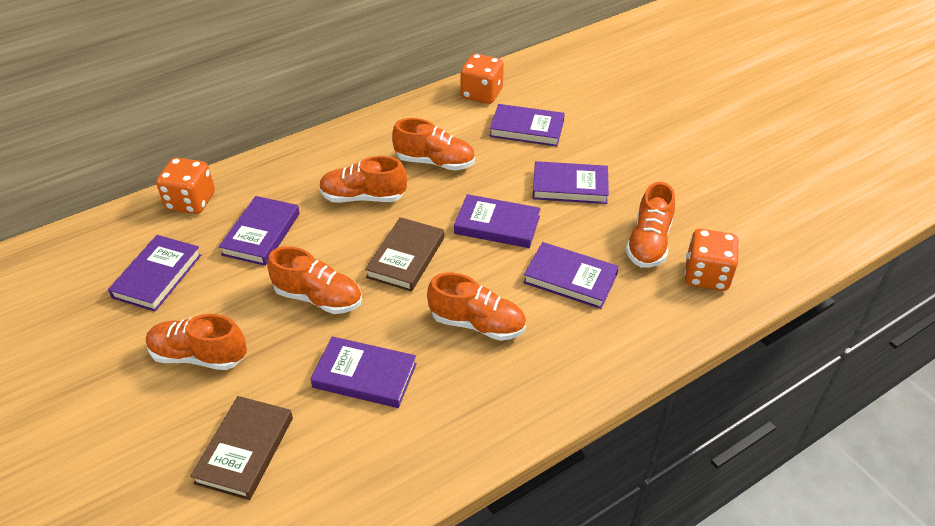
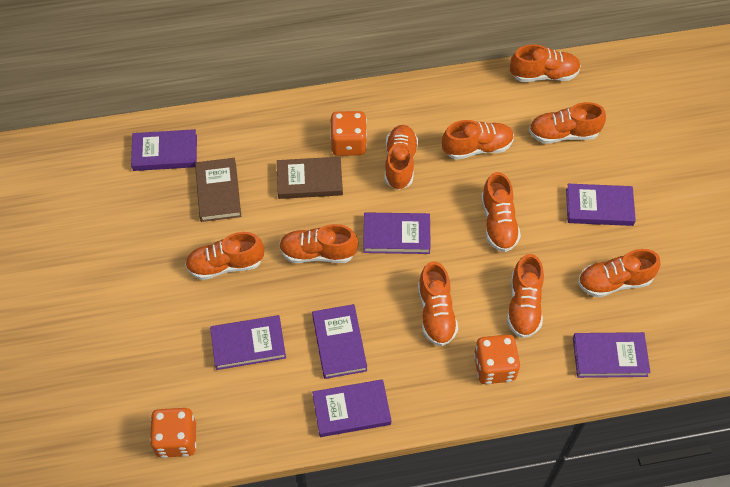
orange shoe: 6 -> 10

